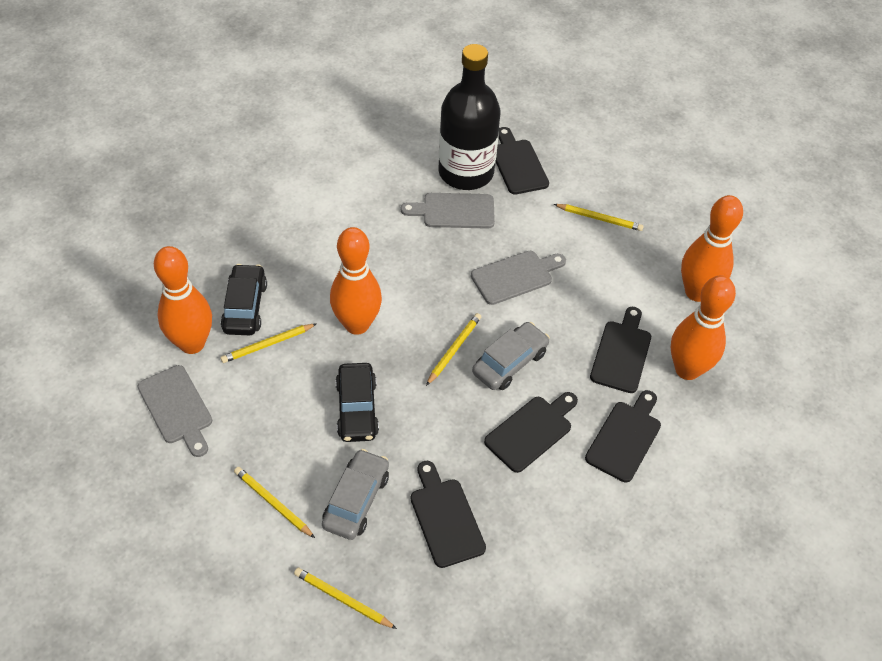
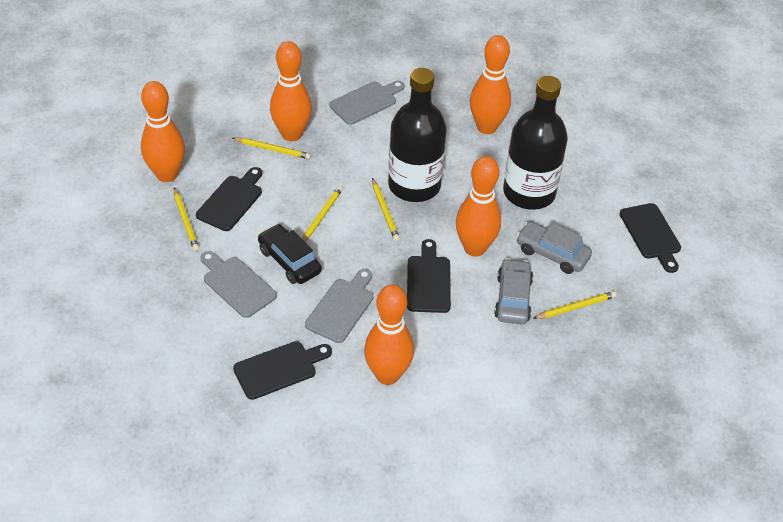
black bottle: 1 -> 2
black car: 2 -> 1
black cutting board: 5 -> 4
orange bowling pin: 4 -> 5

